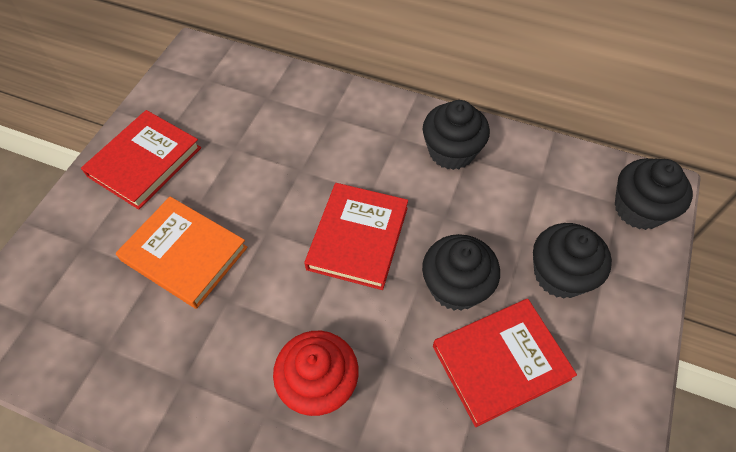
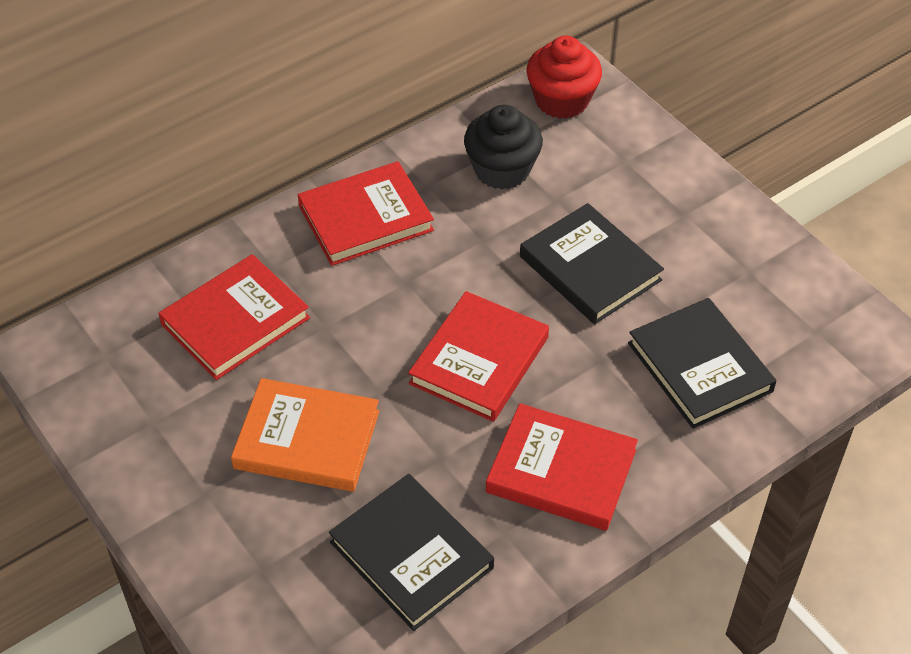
black book: 0 -> 3
black cupcake: 4 -> 1
red book: 3 -> 4

